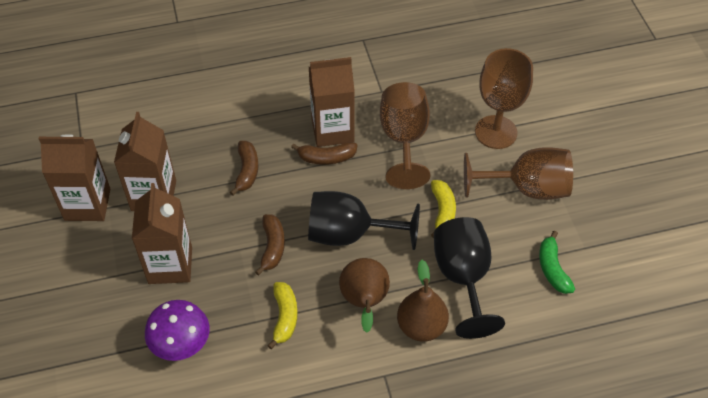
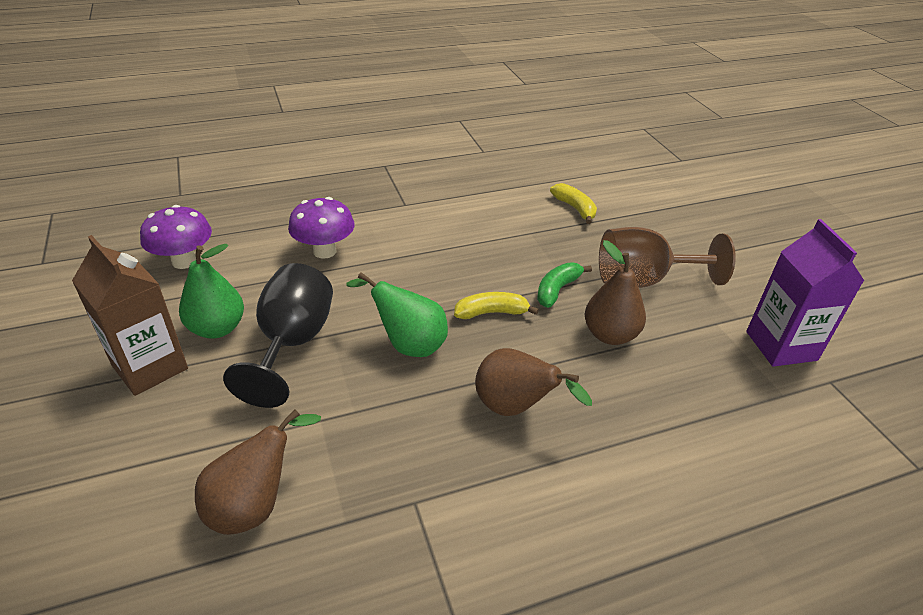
black goblet: 2 -> 1
brown banana: 3 -> 0
brown carton: 4 -> 1
brown goblet: 3 -> 1
brown pear: 2 -> 3
green pear: 0 -> 2
purple carton: 0 -> 1
purple mushroom: 1 -> 2

